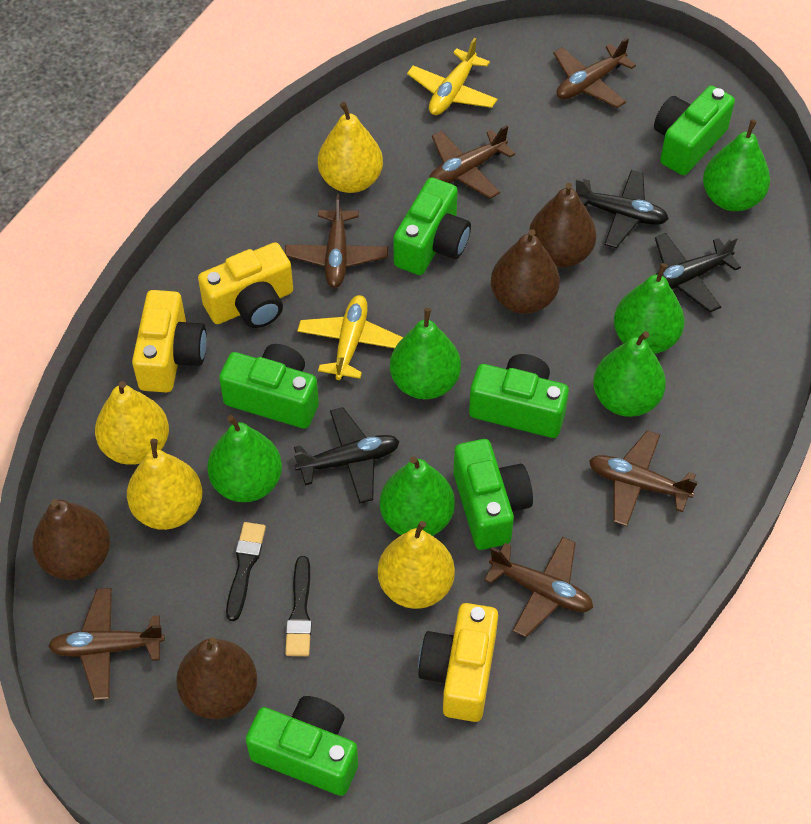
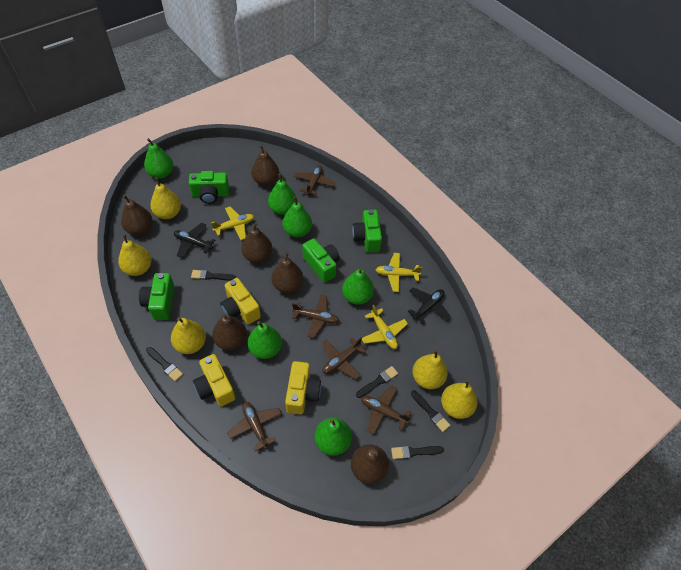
black brush: 2 -> 5
black plane: 3 -> 2
brown pear: 4 -> 6
brown plane: 6 -> 5
green camera: 6 -> 4
yellow pear: 4 -> 5
yellow plane: 2 -> 3

